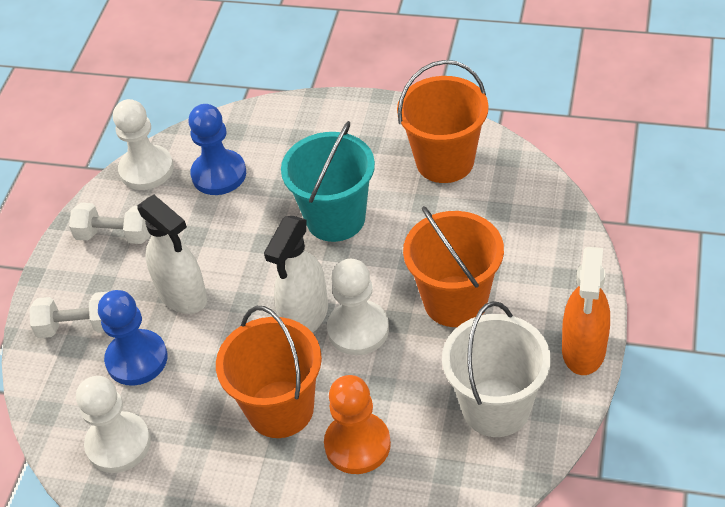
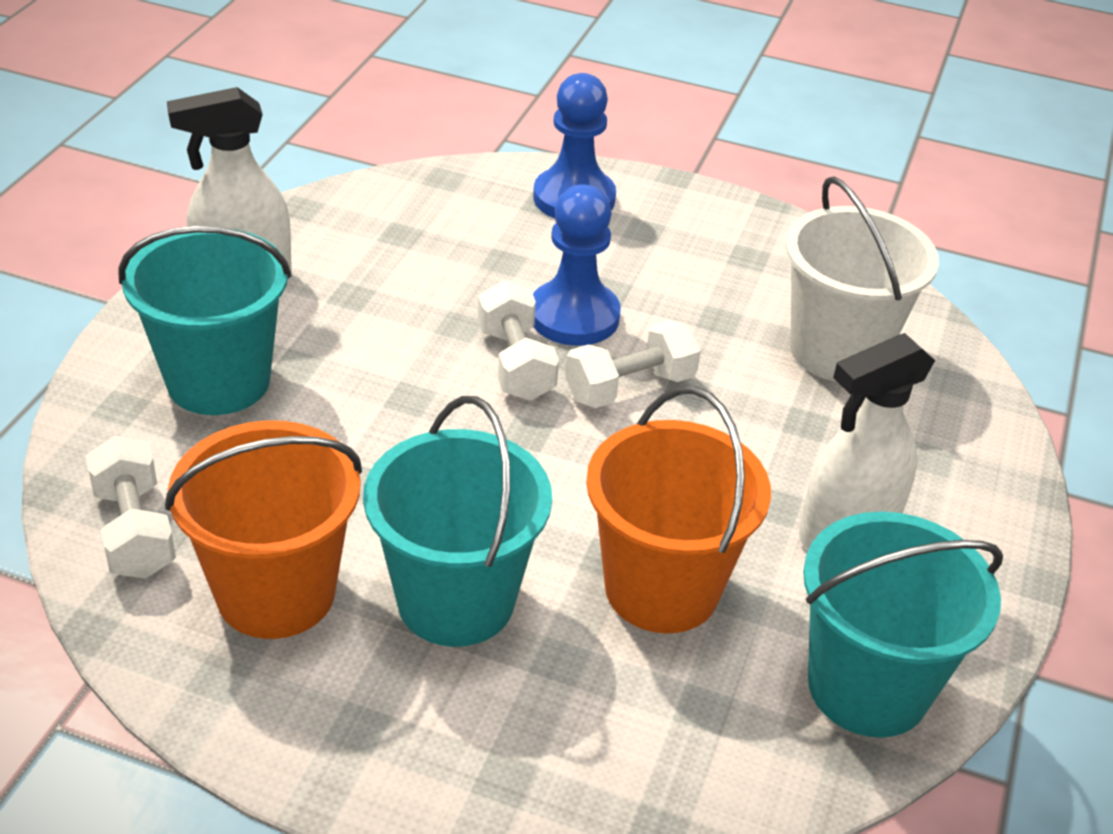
orange bucket: 3 -> 2
orange pawn: 1 -> 0
orange spray bottle: 1 -> 0
turquoise bucket: 1 -> 3
white dumbbell: 2 -> 3
white pawn: 3 -> 0

